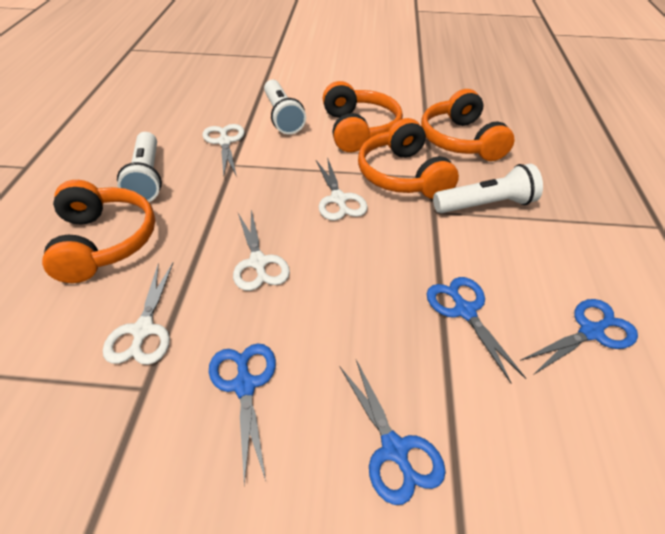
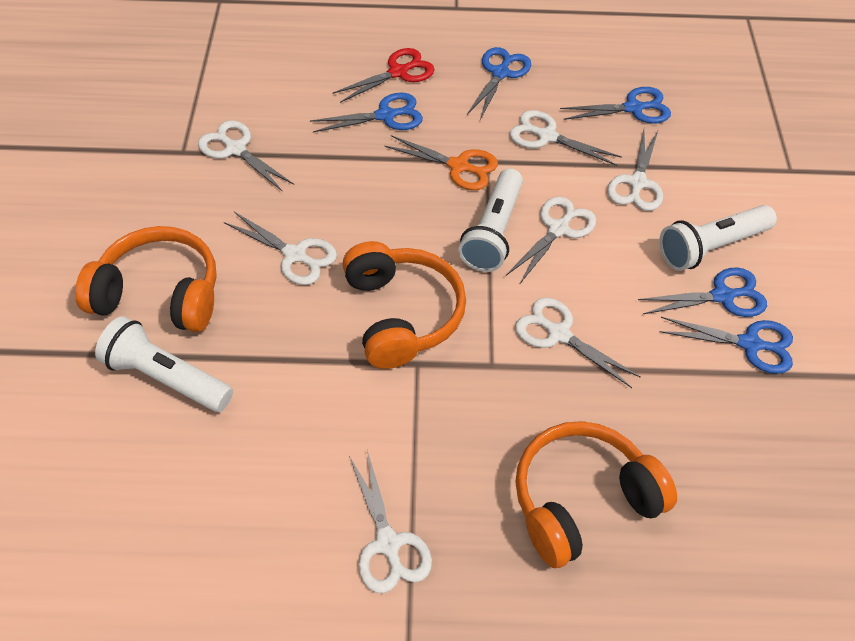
blue scissors: 4 -> 5
orange headphones: 4 -> 3
orange scissors: 0 -> 1
red scissors: 0 -> 1
white scissors: 4 -> 7

